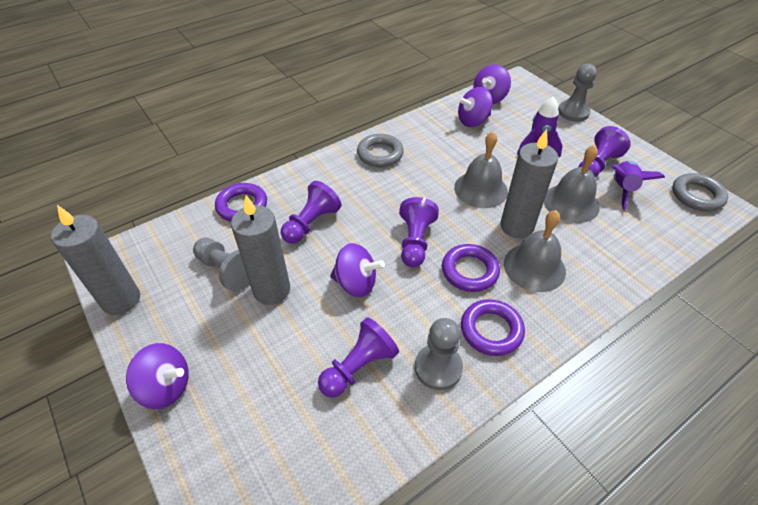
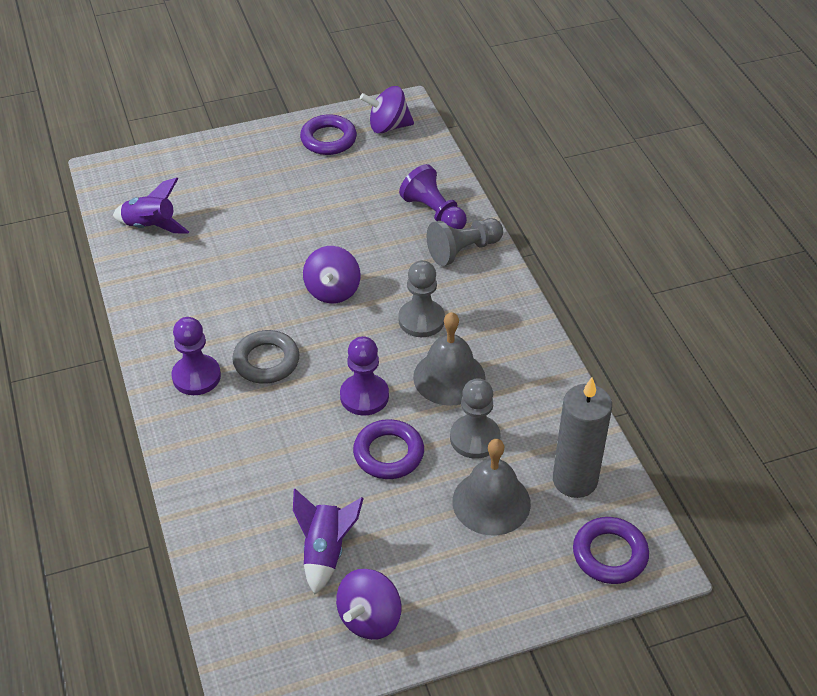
grey bell: 3 -> 2
grey candle: 3 -> 1
grey ring: 2 -> 1
purple pawn: 4 -> 3
purple spinning top: 4 -> 3

